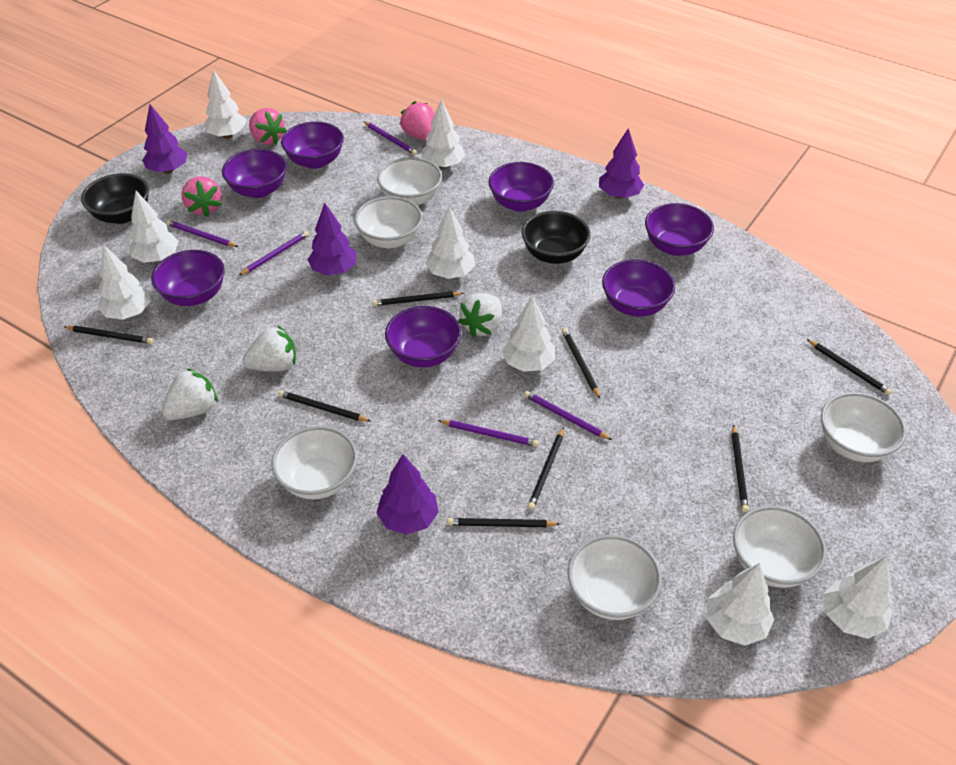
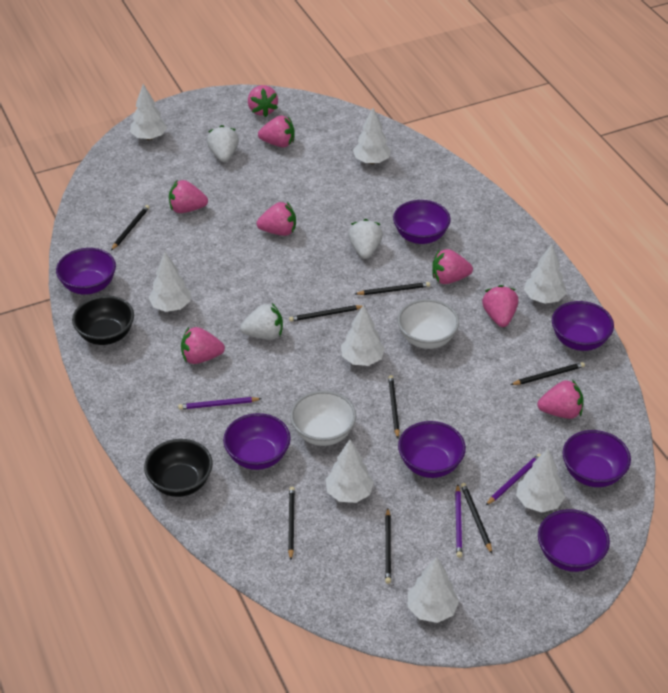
pink strawberry: 3 -> 8
purple pencil: 5 -> 3
purple tree: 4 -> 0
white bowl: 6 -> 2

